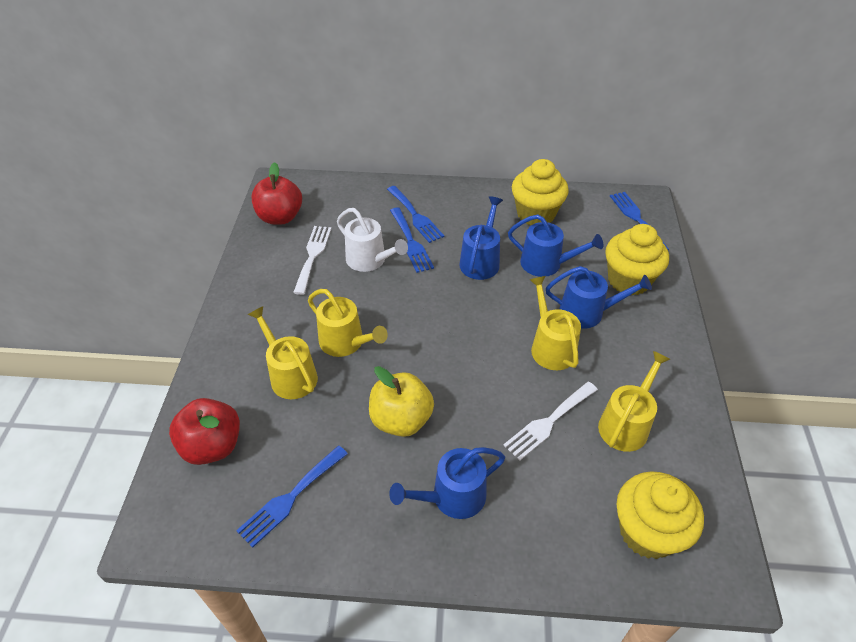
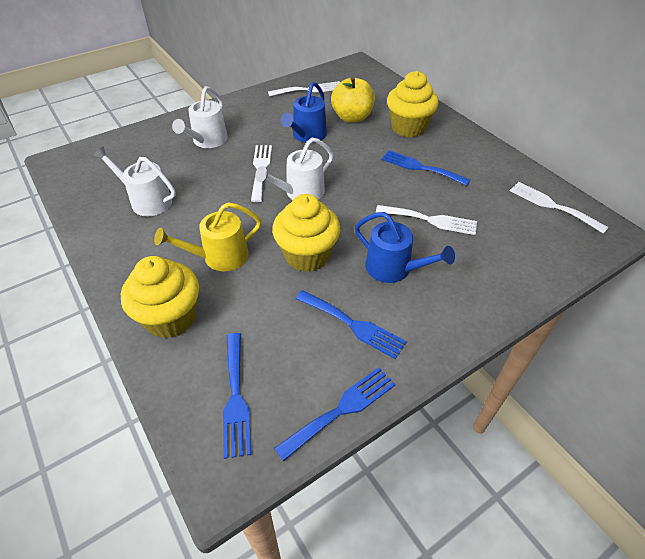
blue watering can: 4 -> 2
red apple: 2 -> 0
white fork: 2 -> 4
white watering can: 1 -> 3
yellow watering can: 4 -> 1

